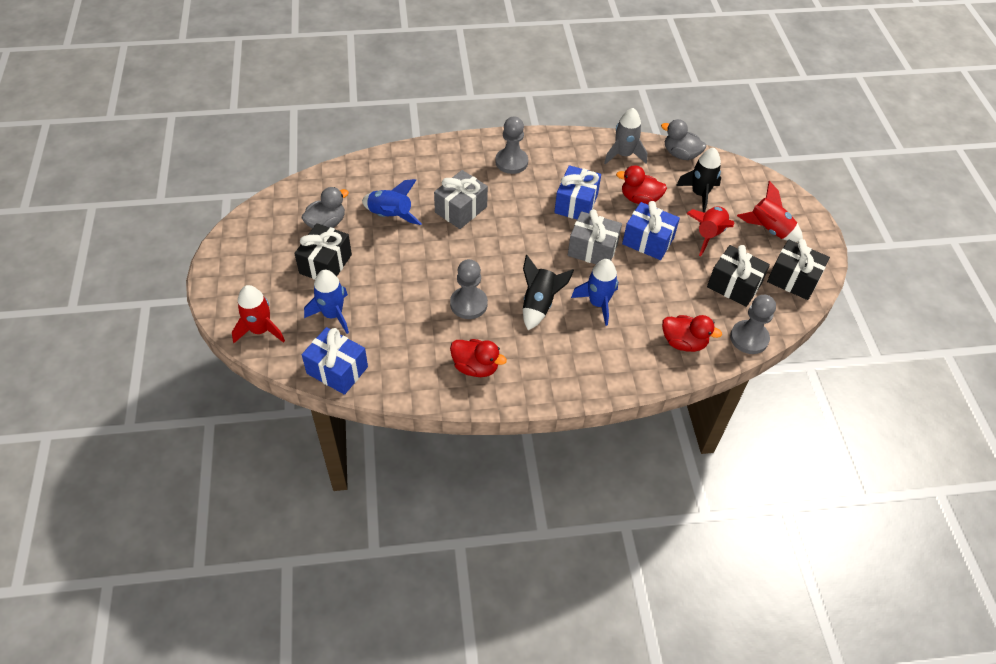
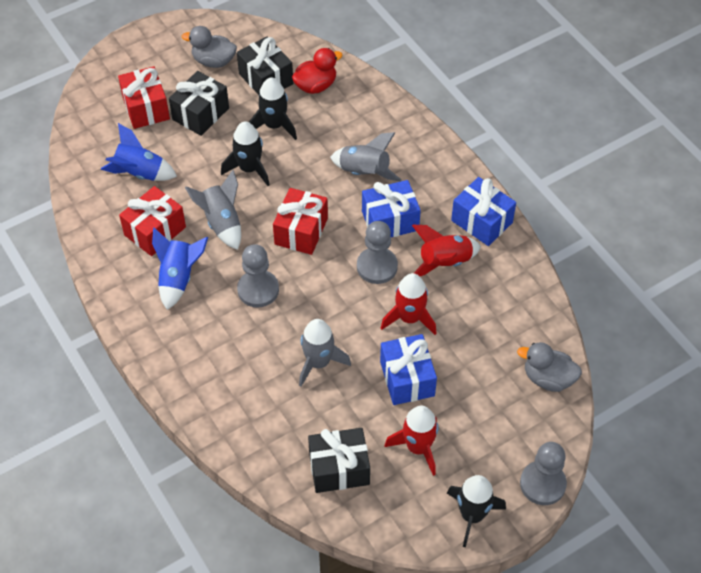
black rocket: 2 -> 3
blue rocket: 3 -> 2
grey gift: 2 -> 0
grey rocket: 1 -> 3
red duck: 3 -> 1
red gift: 0 -> 3

